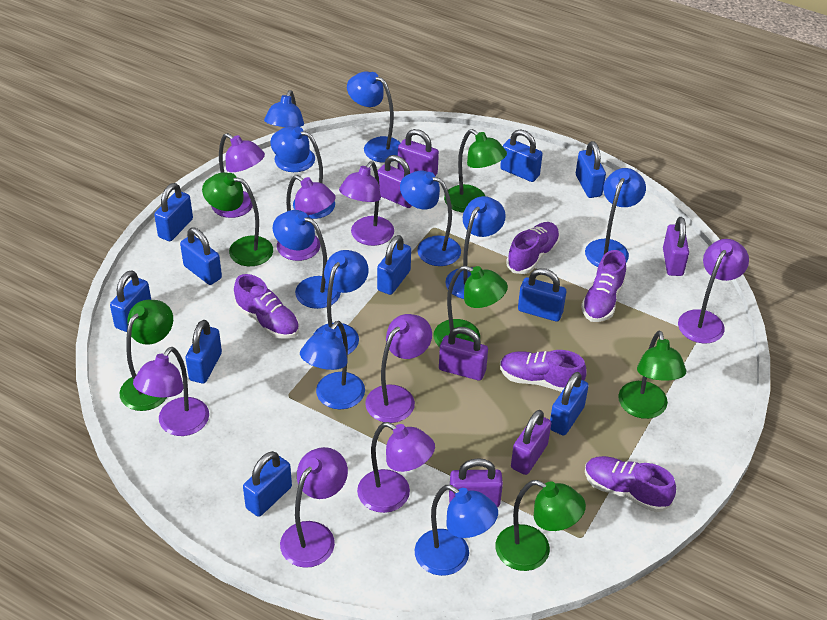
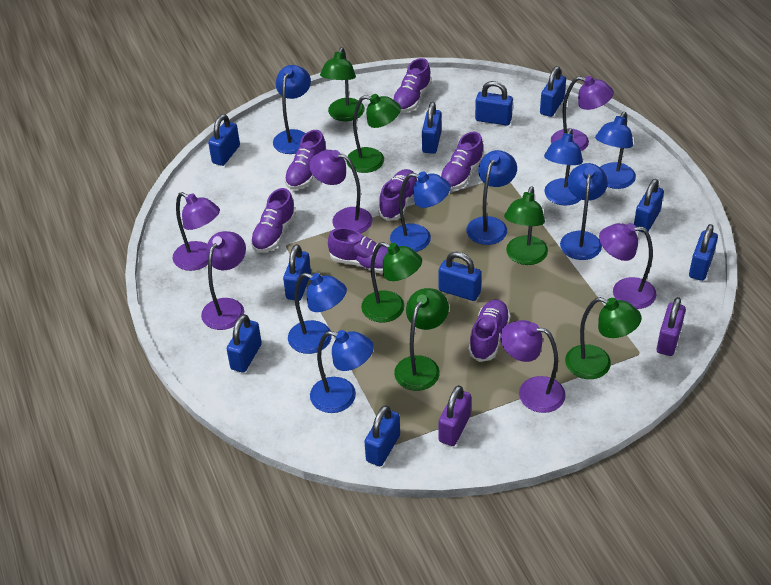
blue lamp: 10 -> 8
purple lamp: 8 -> 6
purple padlock: 6 -> 2
purple shoe: 5 -> 7

